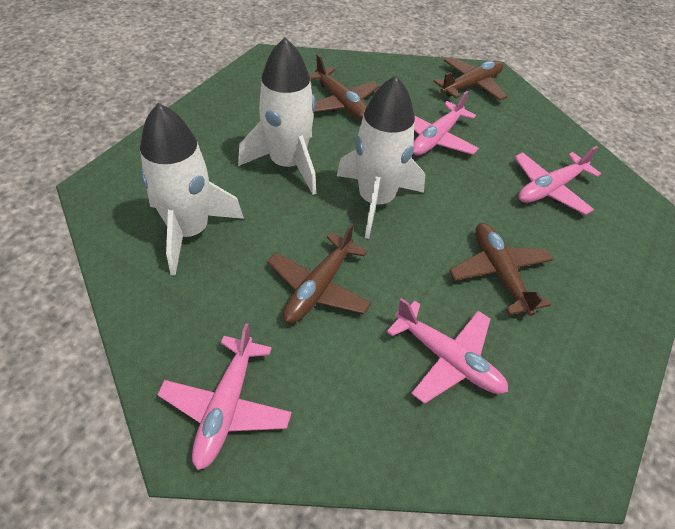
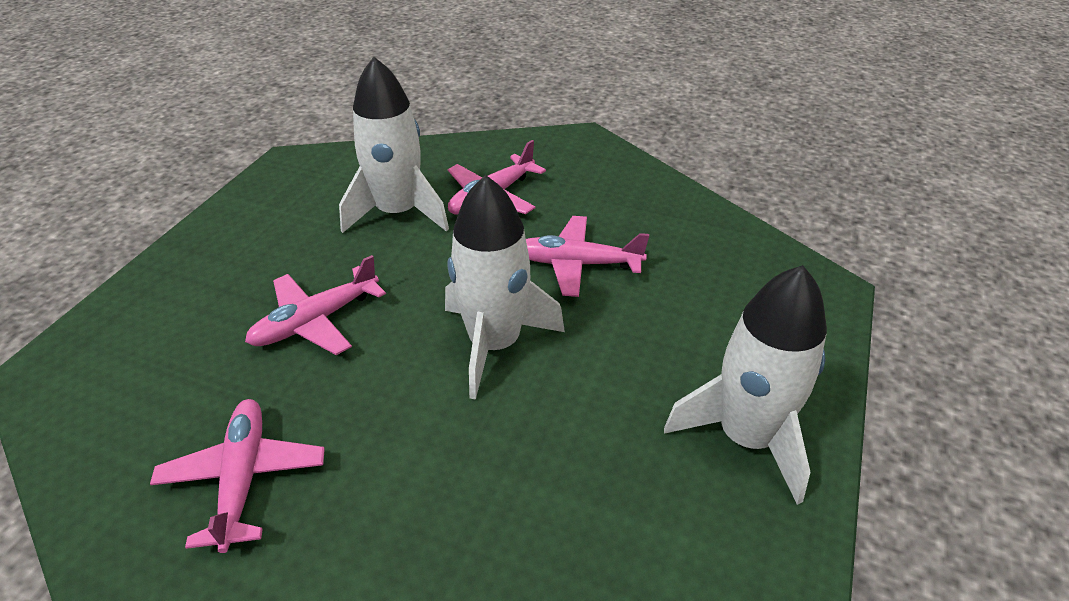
brown plane: 4 -> 0

